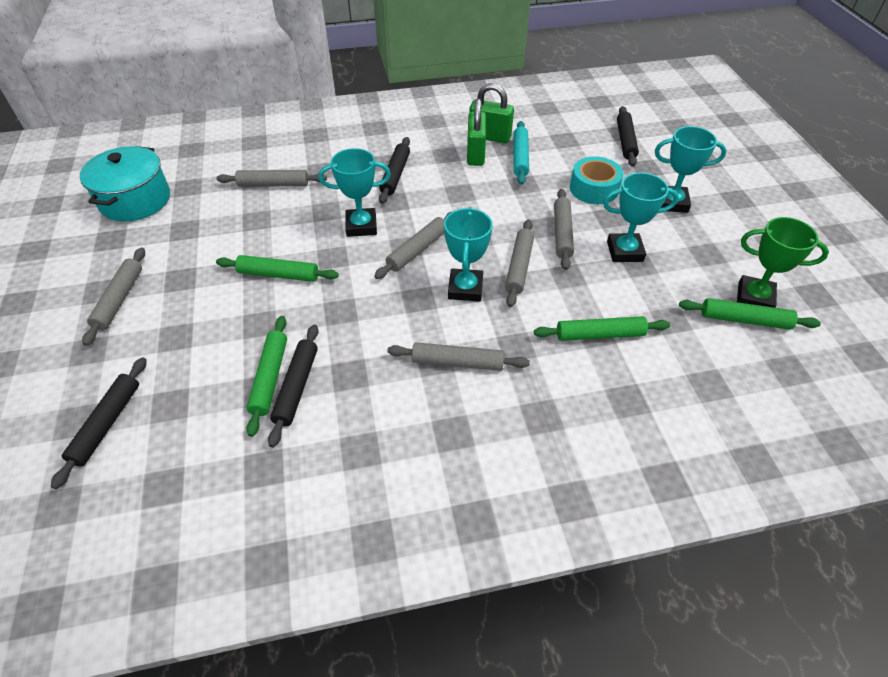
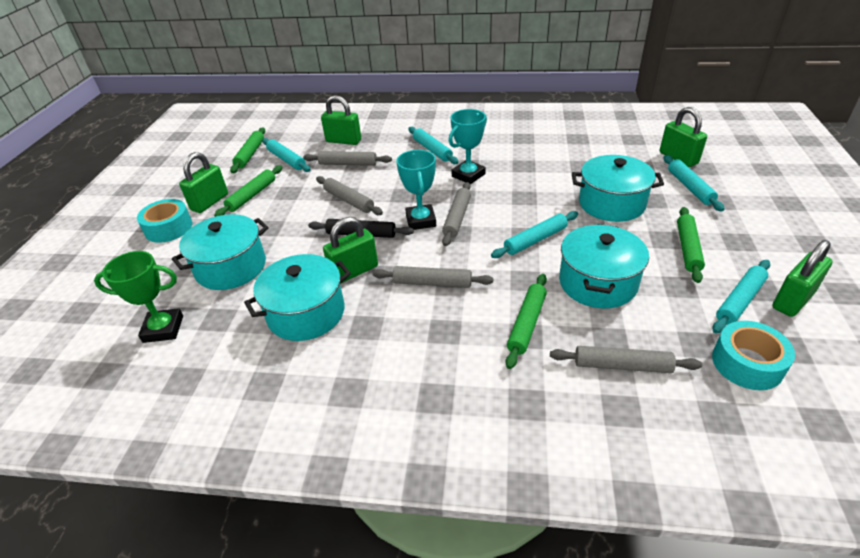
black rolling pin: 4 -> 1
green padlock: 2 -> 5
grey rolling pin: 6 -> 5
turquoise pot: 1 -> 4
turquoise rolling pin: 1 -> 5
turquoise tape: 1 -> 2
turquoise trophy: 4 -> 2

